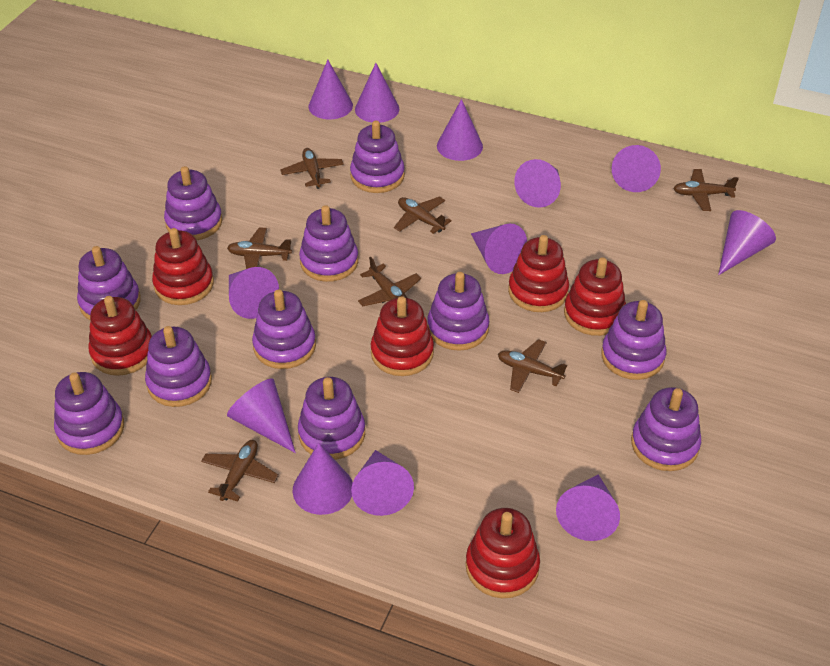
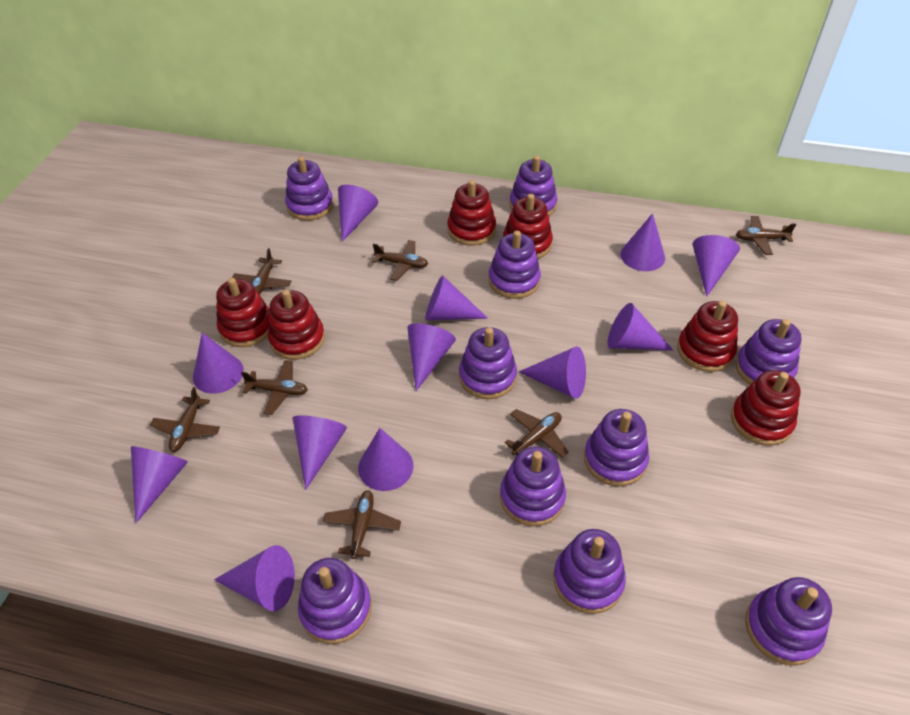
purple stacking toy: 11 -> 10

